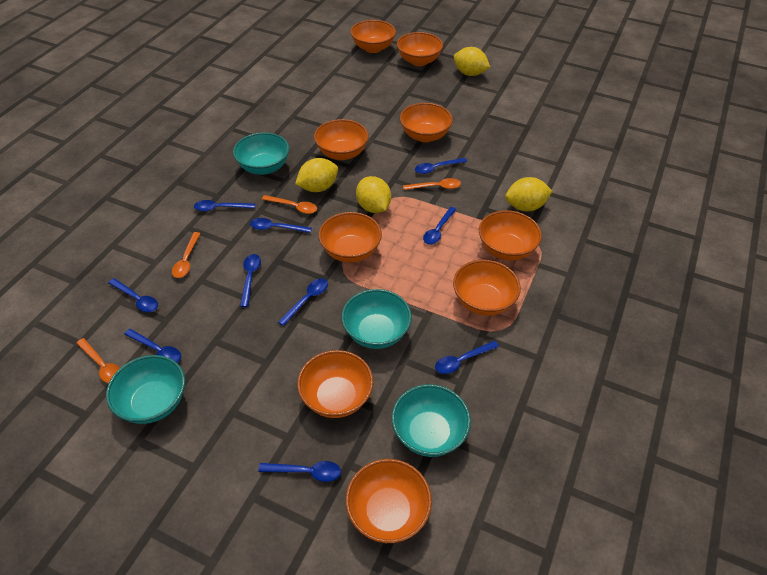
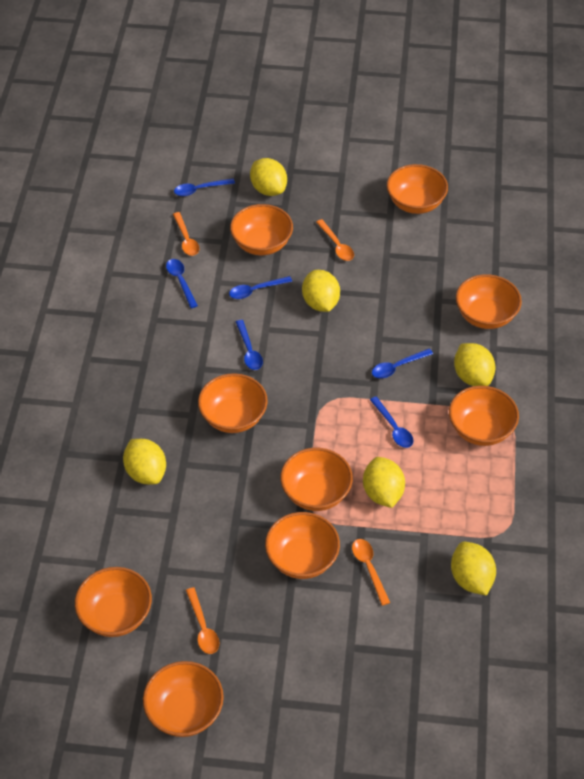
blue spoon: 10 -> 6
turquoise bowl: 4 -> 0
yellow lemon: 4 -> 6

